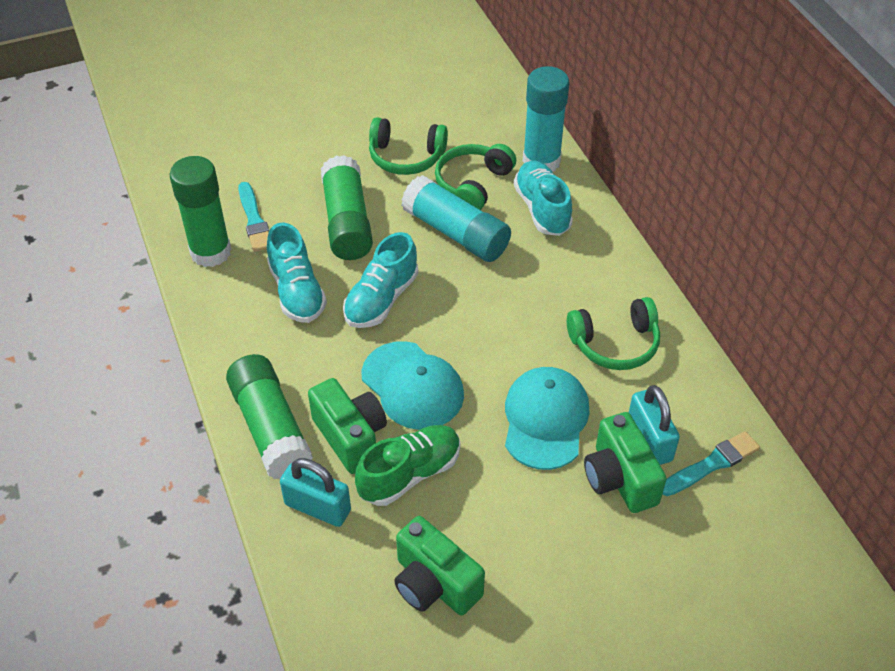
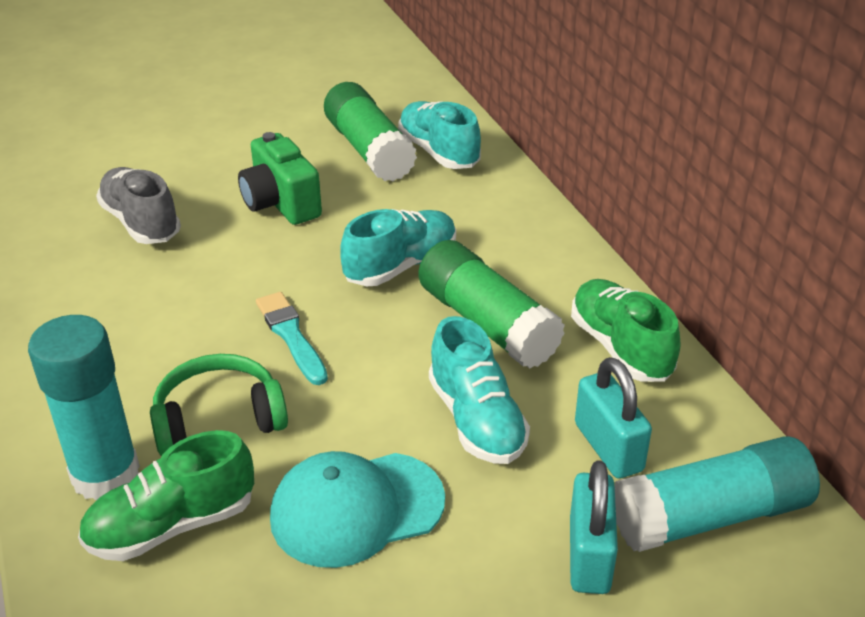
green camera: 3 -> 1
green glue stick: 3 -> 2
green headphones: 3 -> 1
green shoe: 1 -> 2
grey shoe: 0 -> 1
turquoise brush: 2 -> 1
turquoise cap: 2 -> 1

